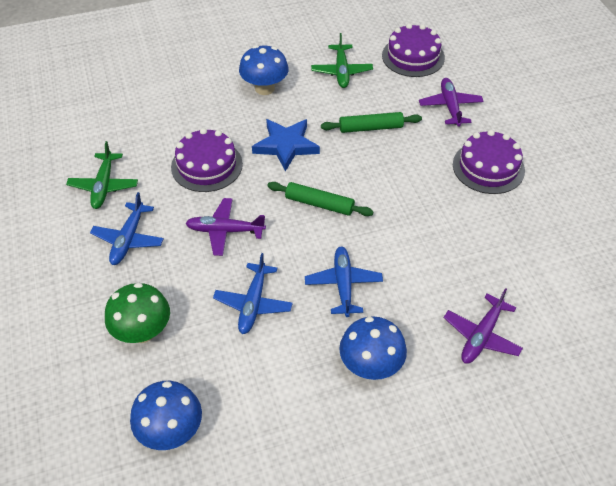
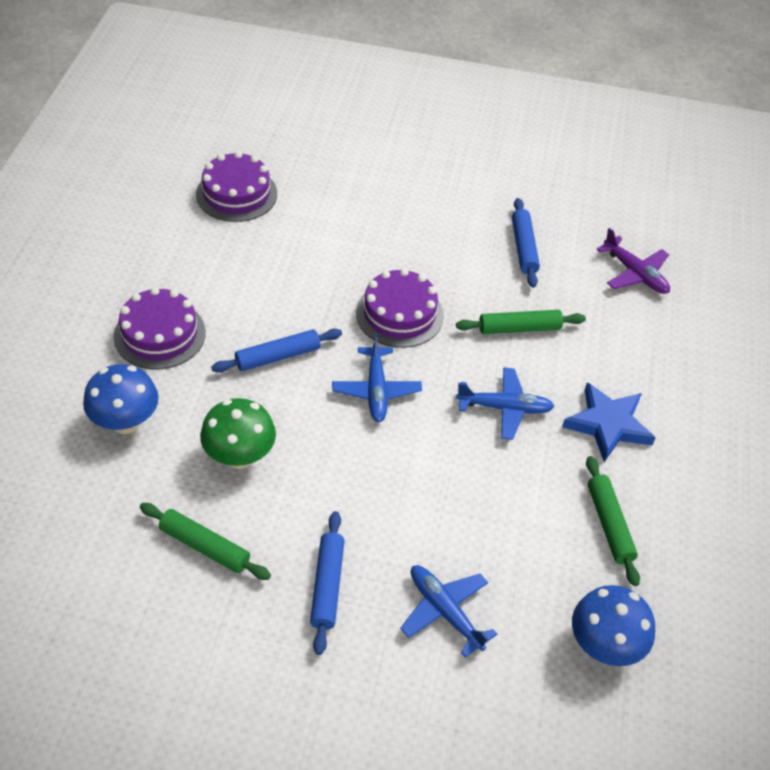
blue mushroom: 3 -> 2
blue rolling pin: 0 -> 3
green plane: 2 -> 0
green rolling pin: 2 -> 3
purple plane: 3 -> 1

